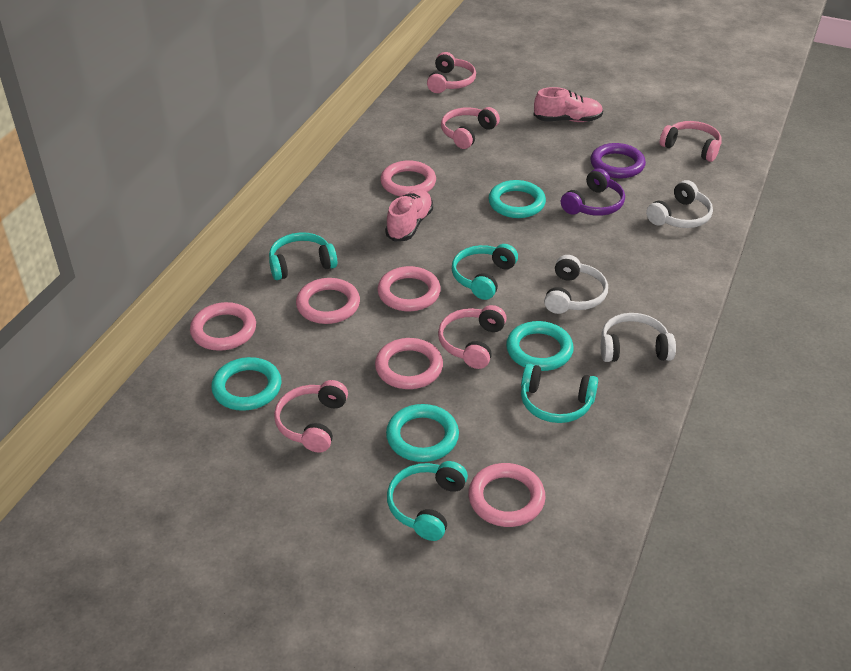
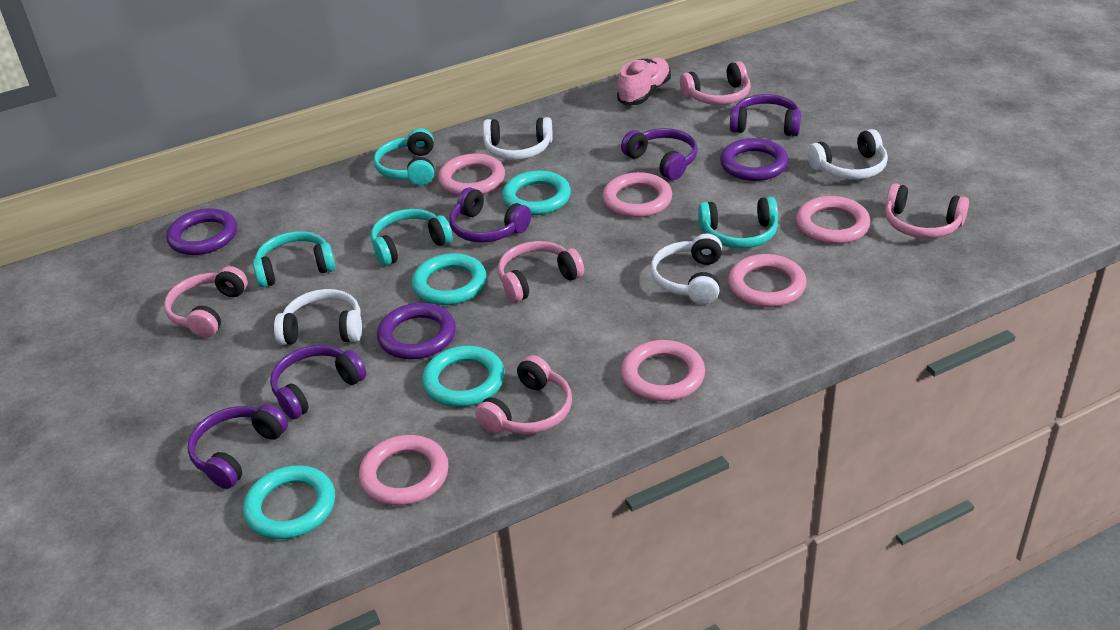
pink shoe: 2 -> 1
purple headphones: 1 -> 5
purple ring: 1 -> 3
white headphones: 3 -> 4

